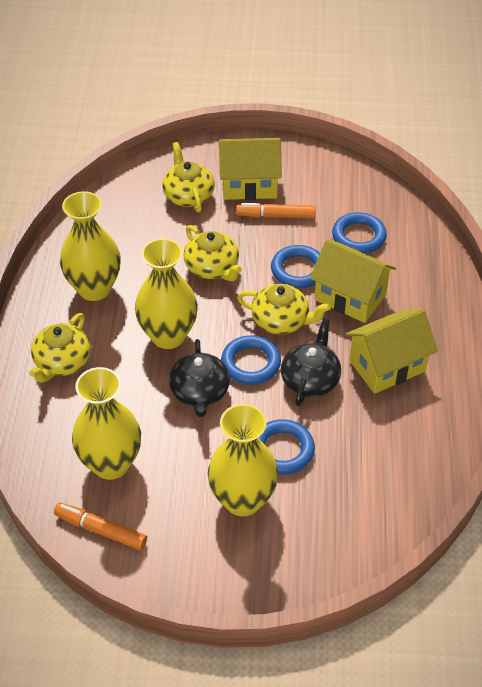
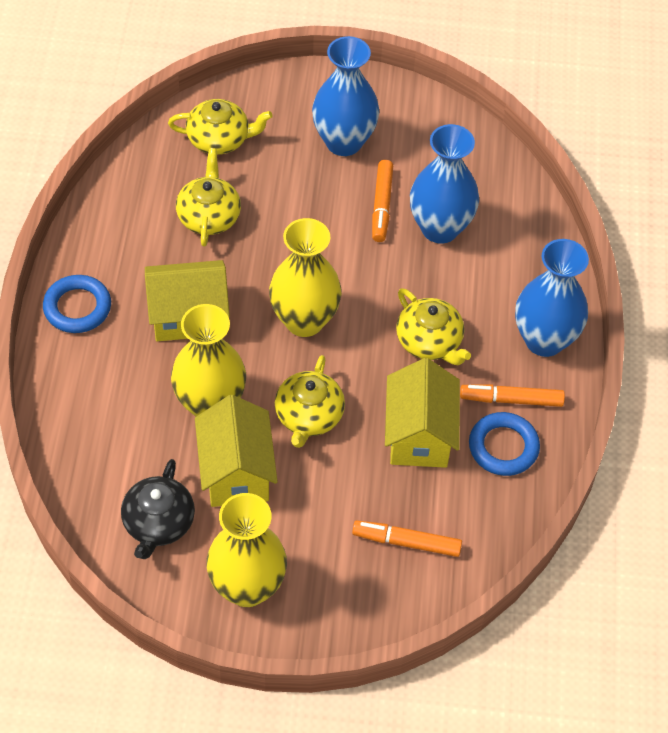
black teapot: 2 -> 1
blue ring: 4 -> 2
blue vase: 0 -> 3
orange marker: 2 -> 3
yellow vase: 4 -> 3

